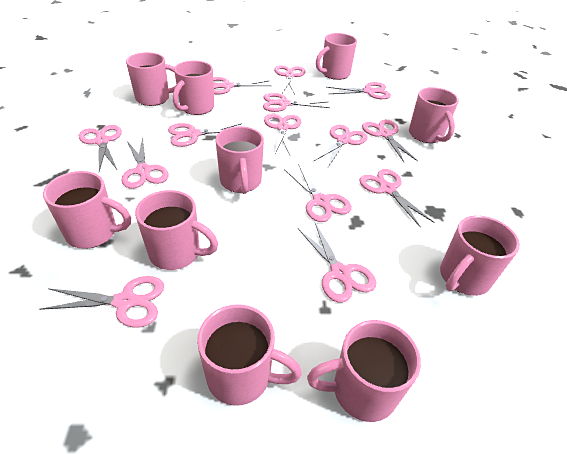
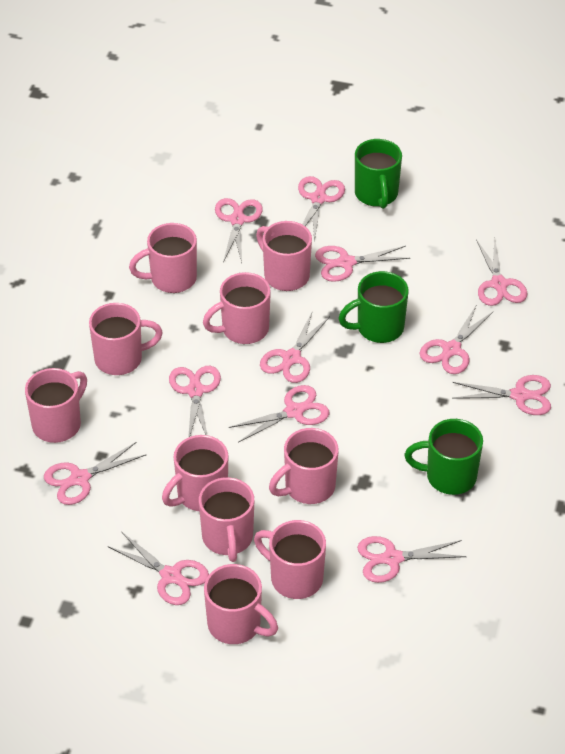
green mug: 0 -> 3
pink scissors: 14 -> 12

